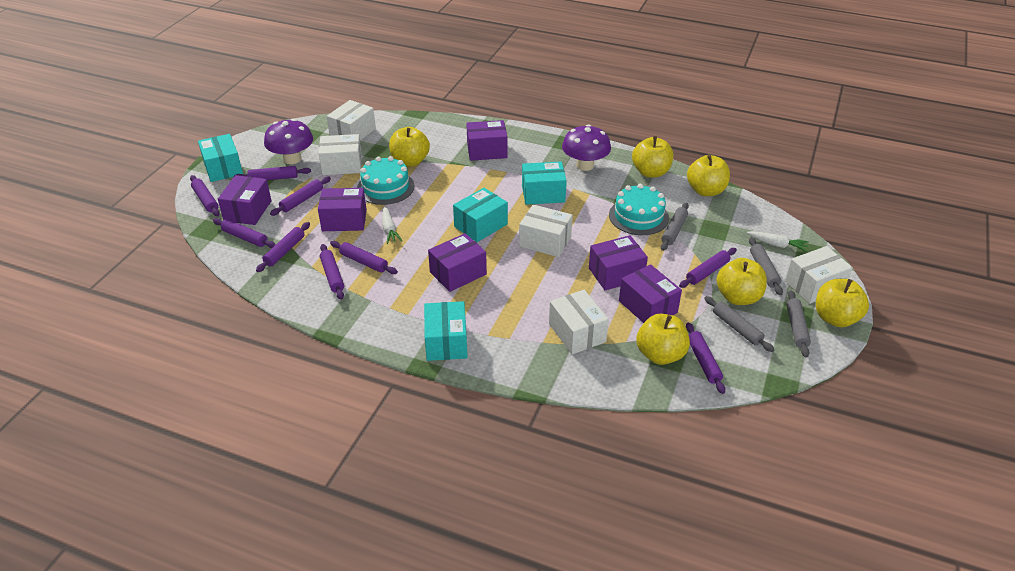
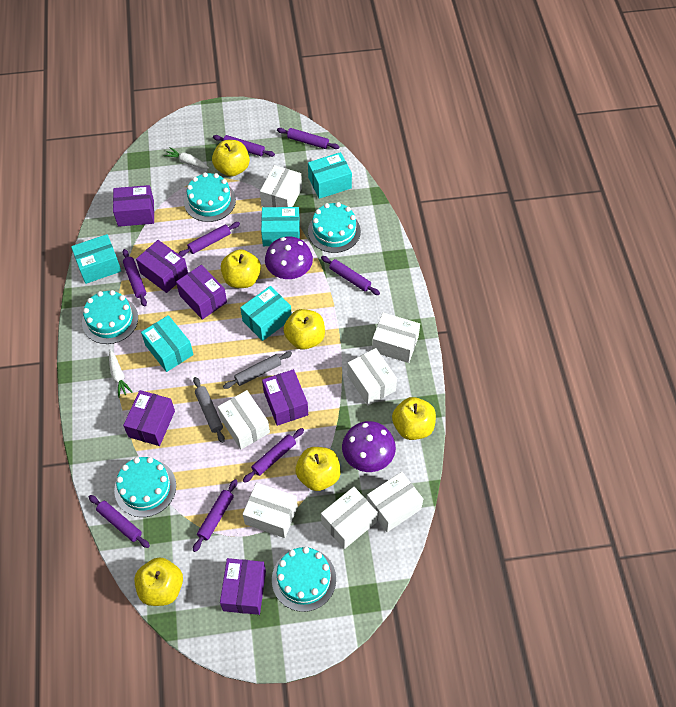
grey rolling pin: 4 -> 2
purple rolling pin: 9 -> 8
turquoise box: 4 -> 5
turquoise cake: 2 -> 5
white box: 5 -> 7

